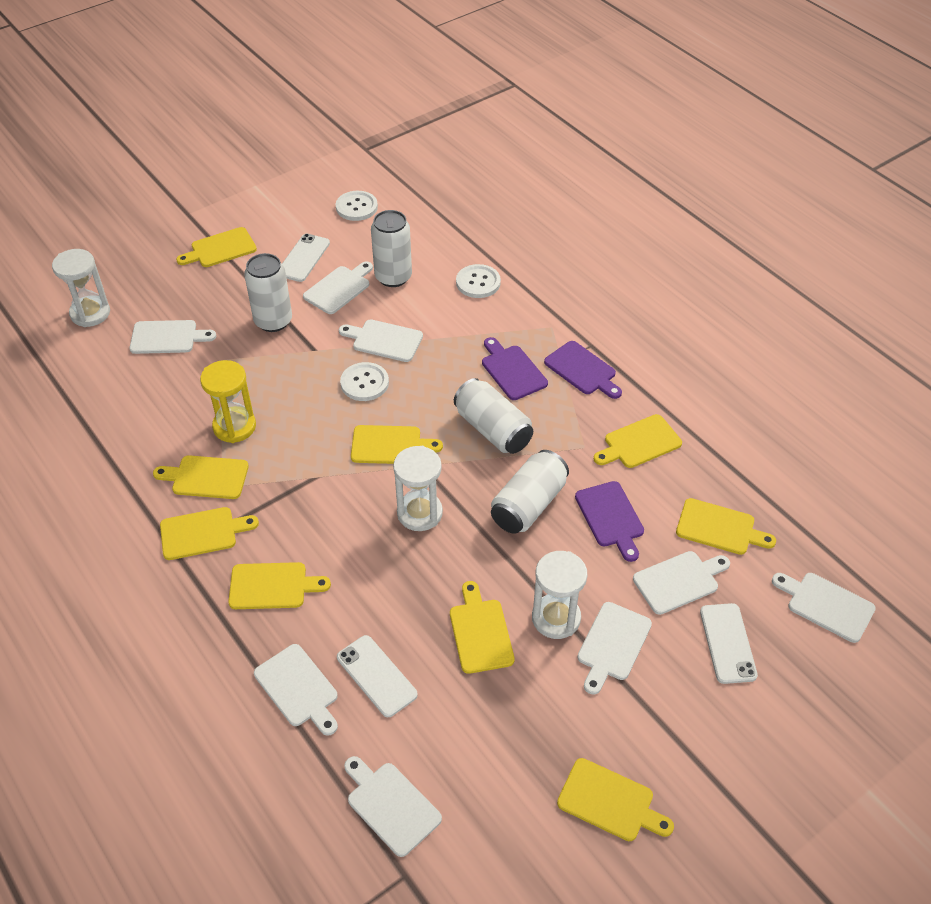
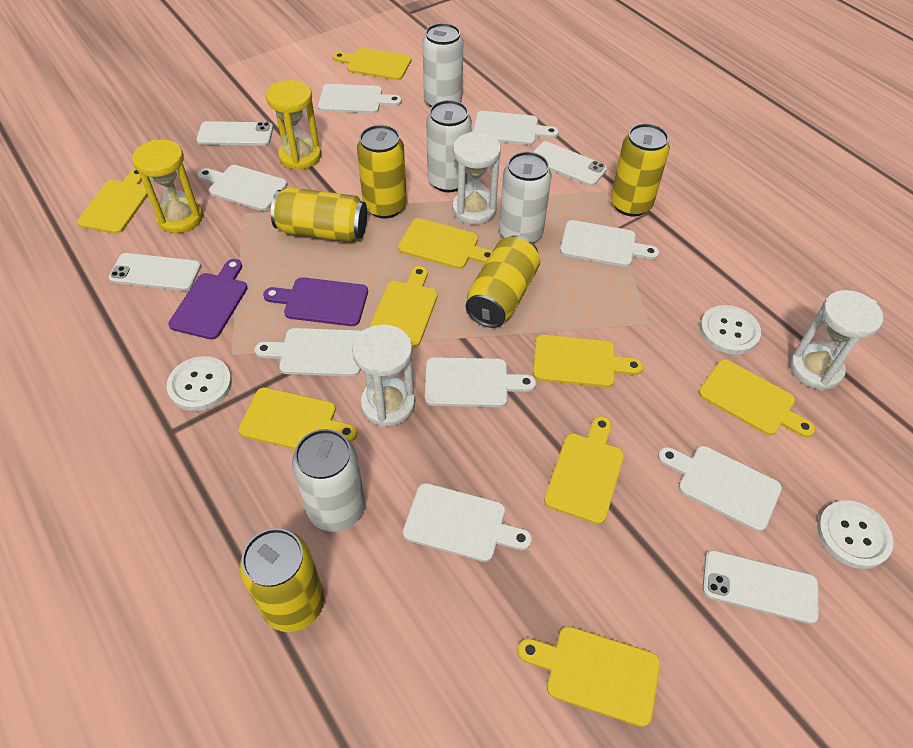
purple cutting board: 3 -> 2
white phone: 3 -> 4
yellow can: 0 -> 5
yellow hourglass: 1 -> 2

